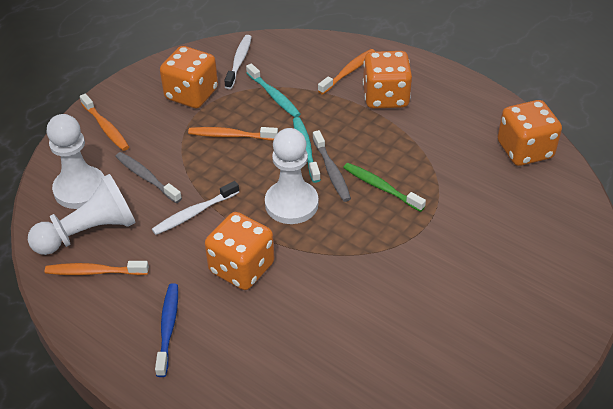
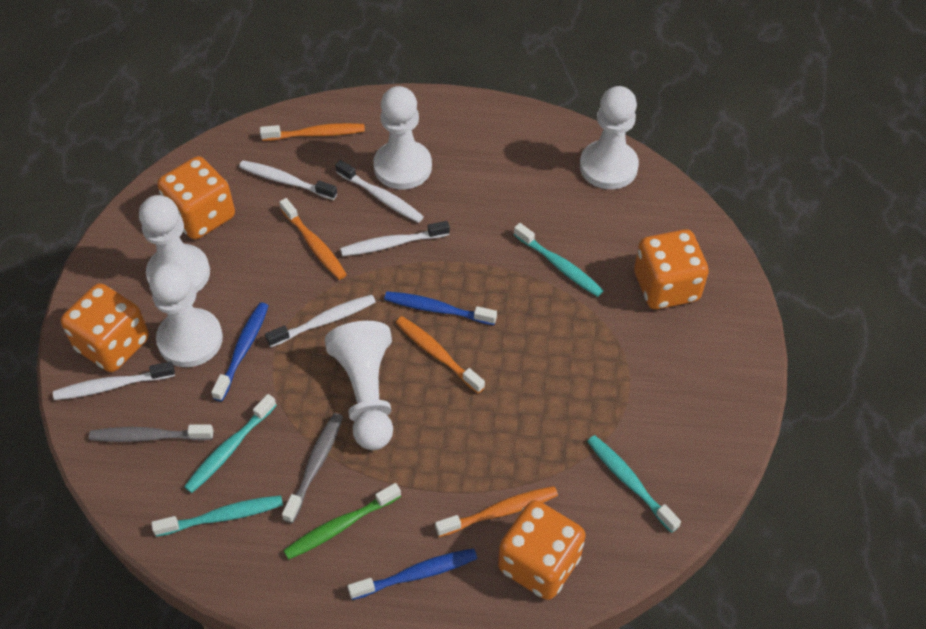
blue toothbrush: 1 -> 3
turquoise toothbrush: 2 -> 4
white pawn: 3 -> 5
white toothbrush: 2 -> 5

